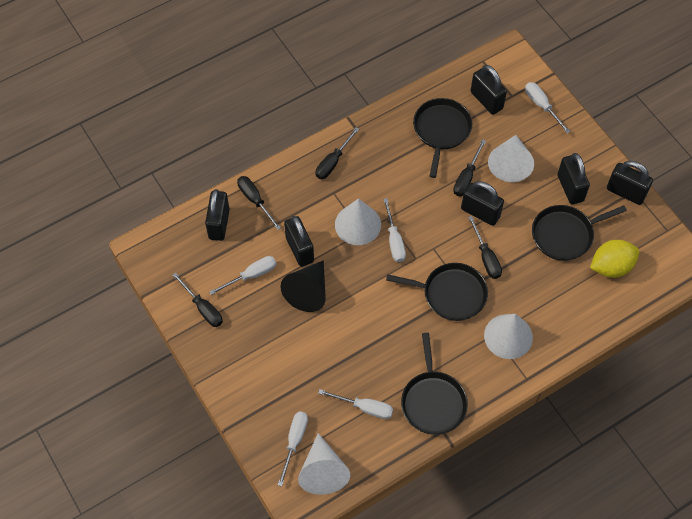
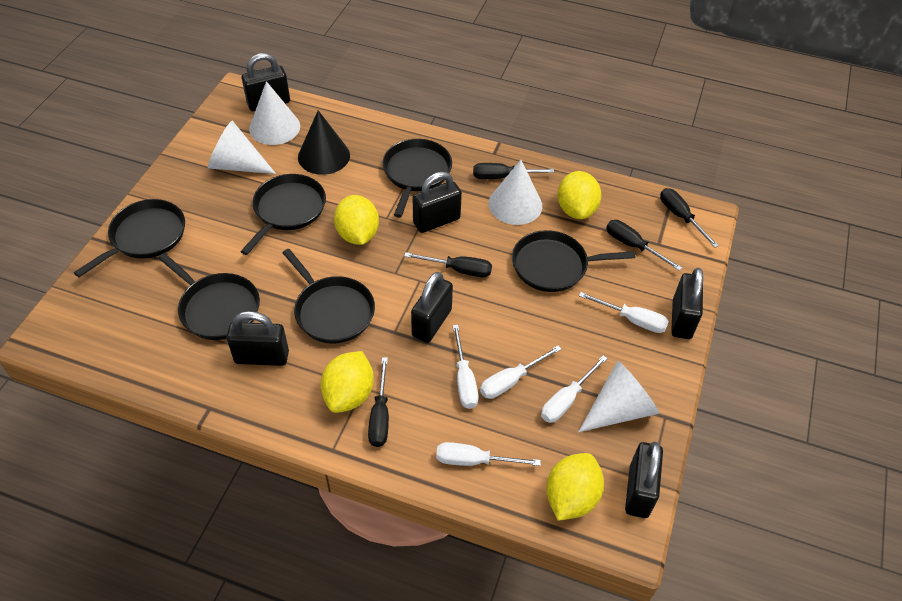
black pan: 4 -> 6
yellow lemon: 1 -> 4

